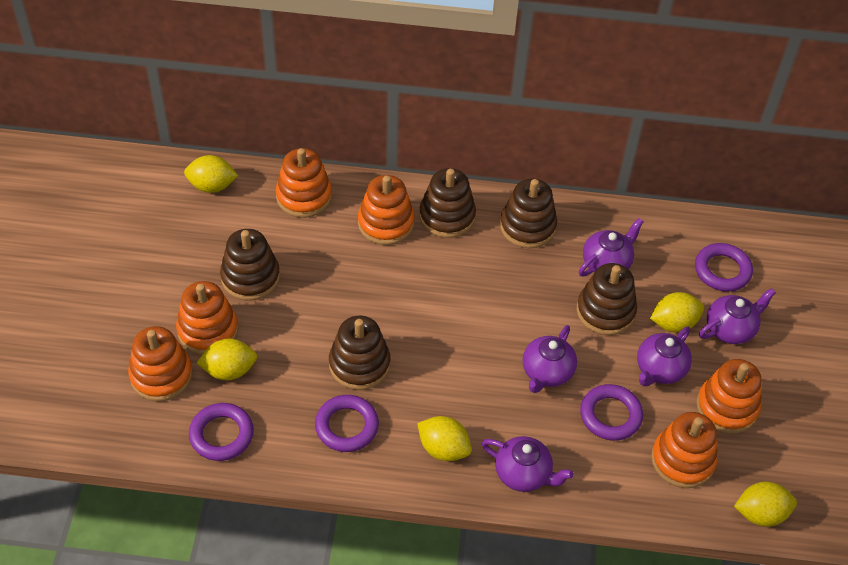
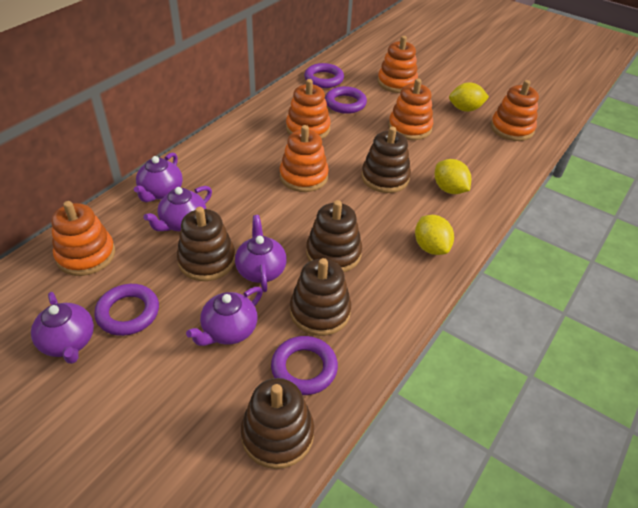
yellow lemon: 5 -> 3

